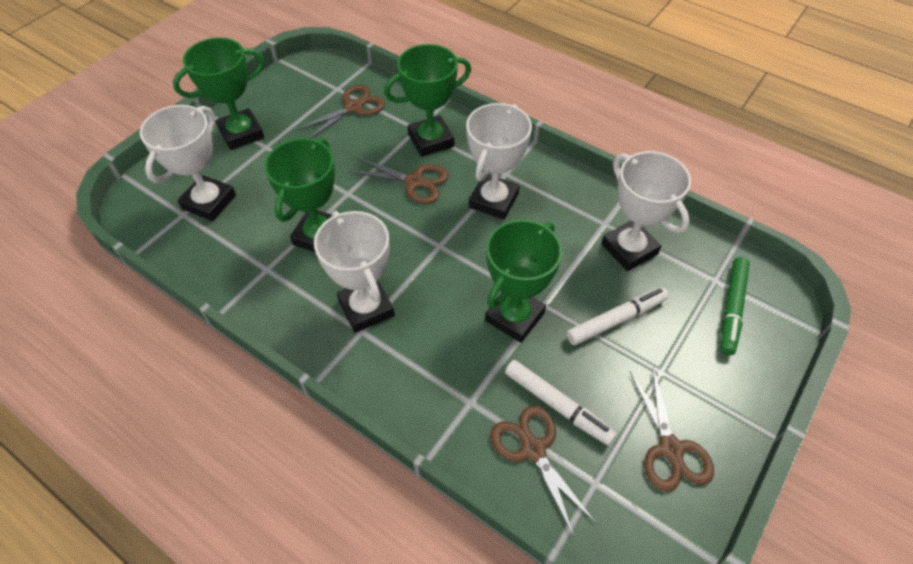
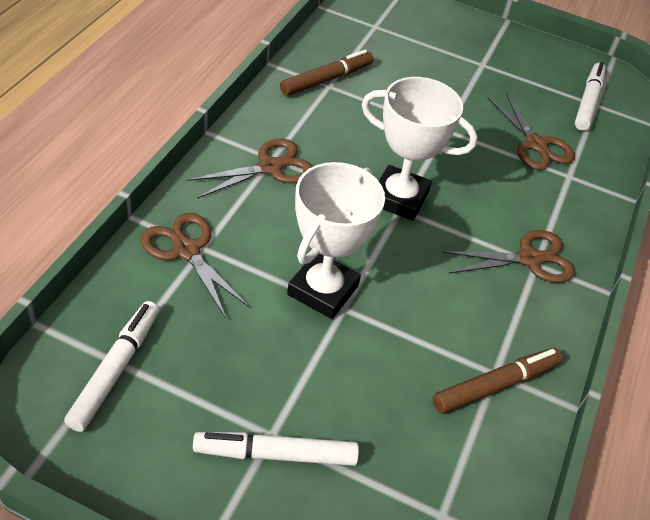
brown marker: 0 -> 2
green marker: 1 -> 0
green trophy: 4 -> 0
white marker: 2 -> 3
white trophy: 4 -> 2

